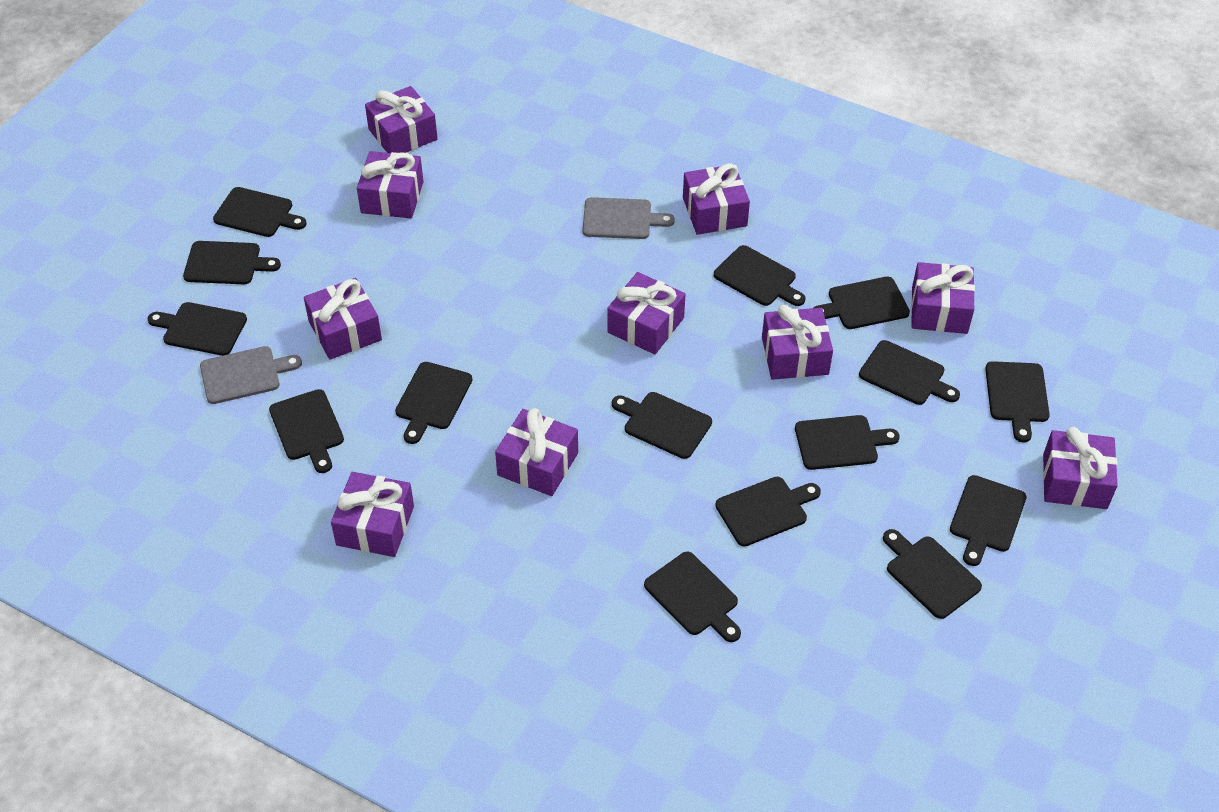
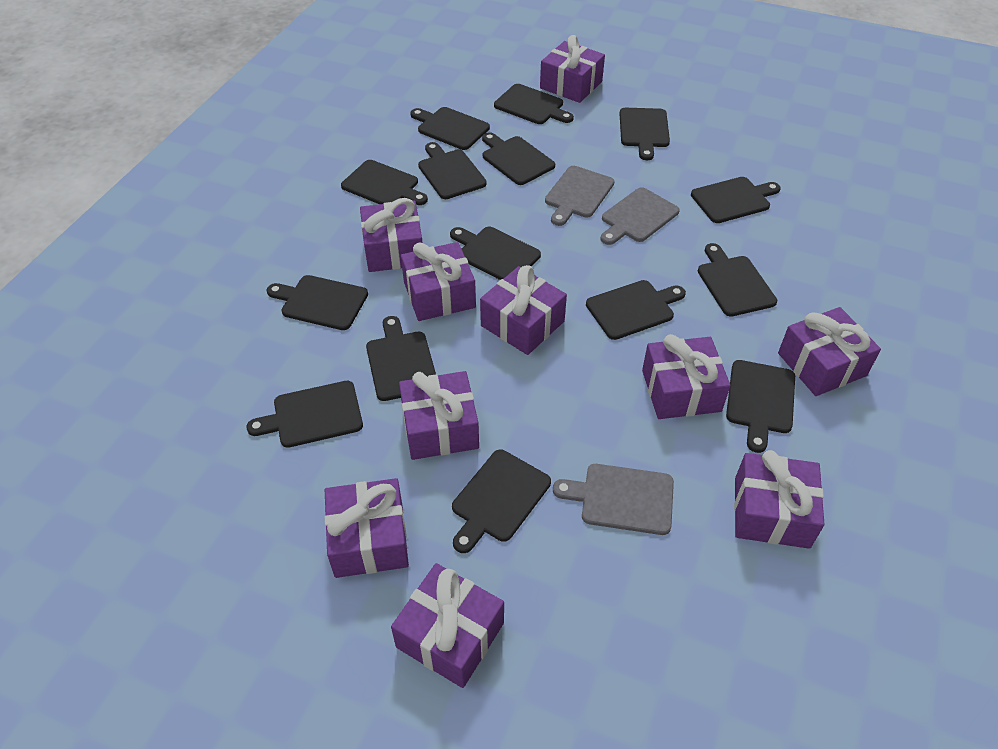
grey cutting board: 2 -> 3

